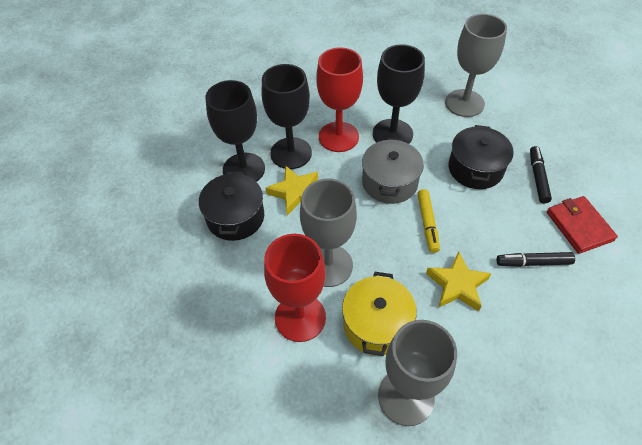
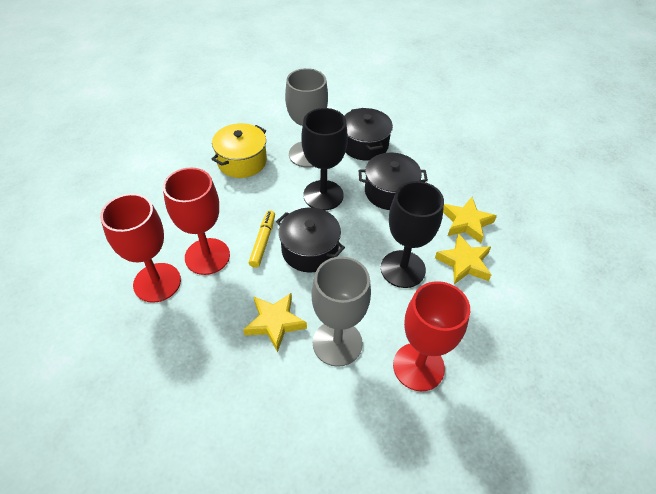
black goblet: 3 -> 2
black marker: 2 -> 0
black pot: 2 -> 3
grey goblet: 3 -> 2
grey pot: 1 -> 0
red goblet: 2 -> 3
red wallet: 1 -> 0
yellow star: 2 -> 3

